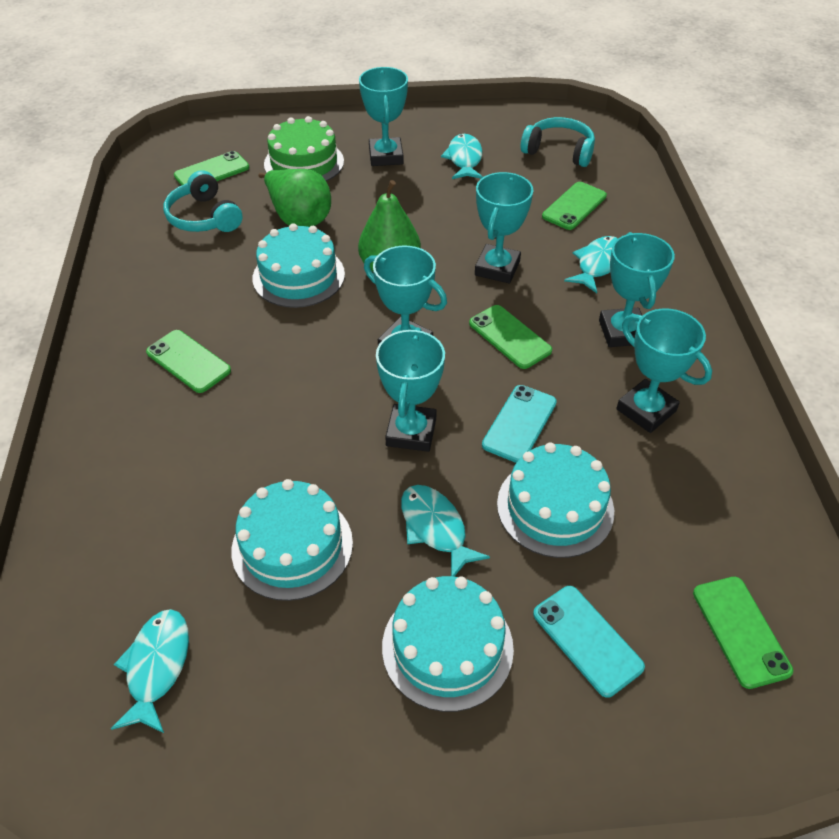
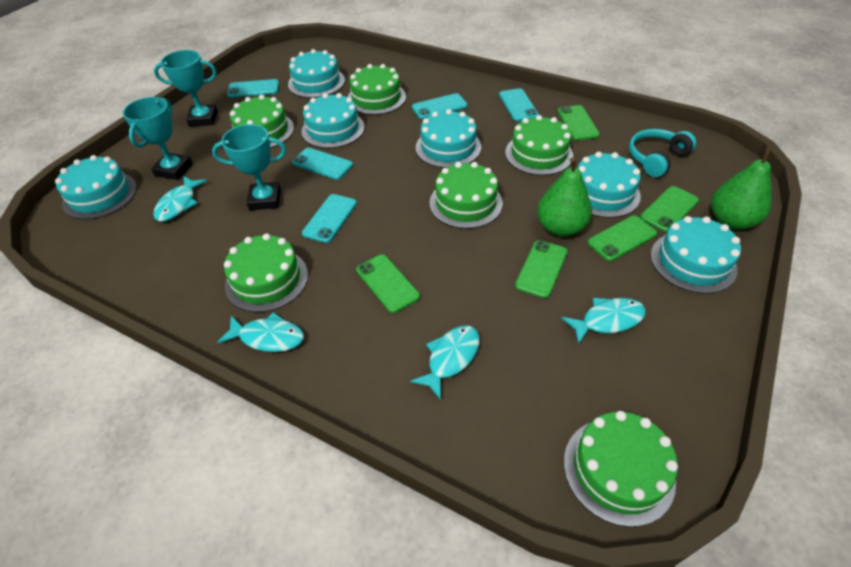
green cake: 1 -> 6
turquoise cake: 4 -> 6
turquoise headphones: 2 -> 1
turquoise phone: 2 -> 5
turquoise trophy: 6 -> 3

